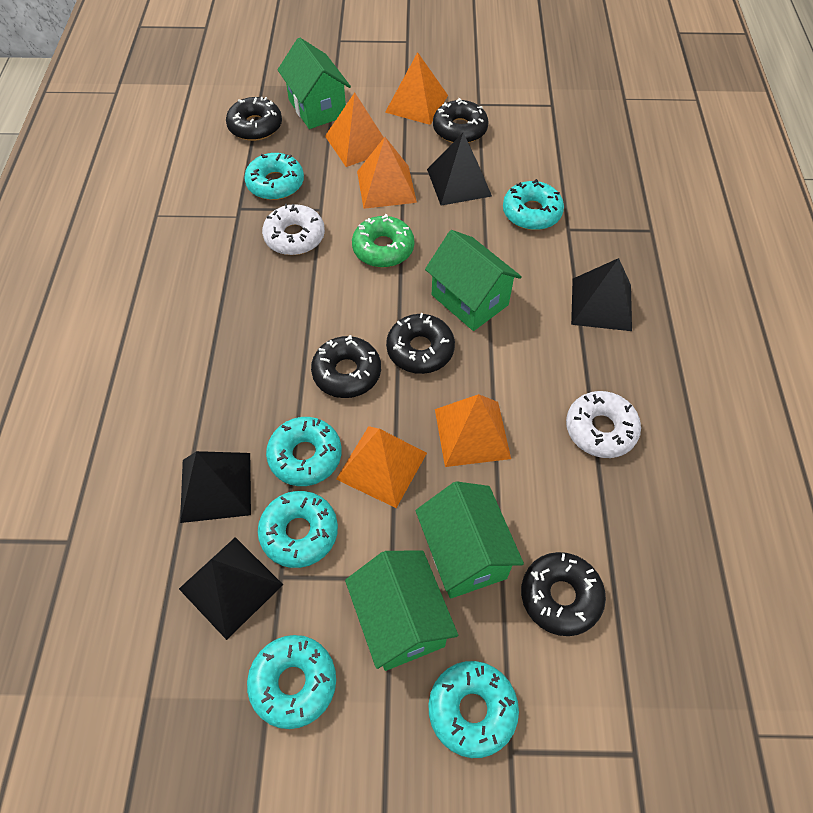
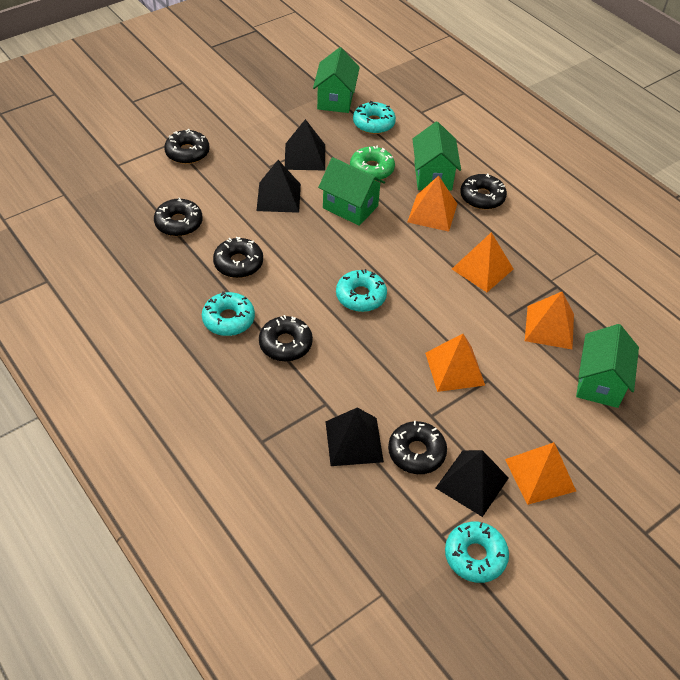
black donut: 5 -> 6
turquoise donut: 6 -> 4
white donut: 2 -> 0

